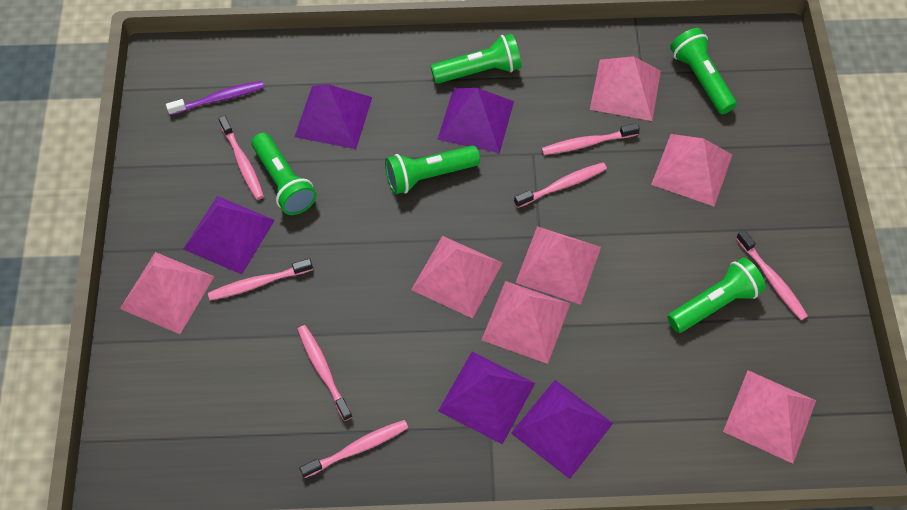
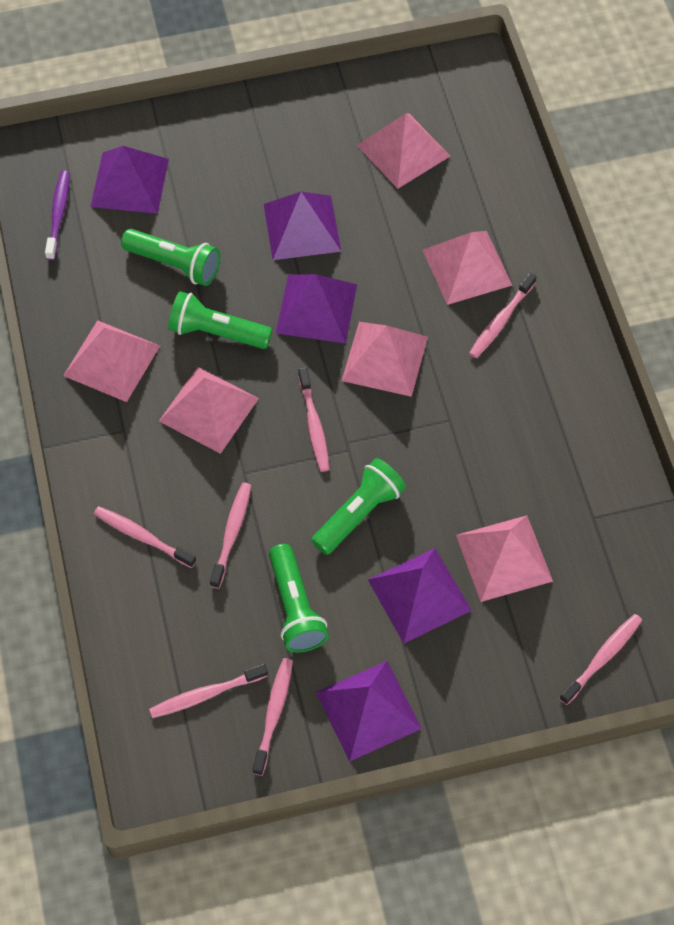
green flashlight: 5 -> 4
pink pyramid: 7 -> 6

